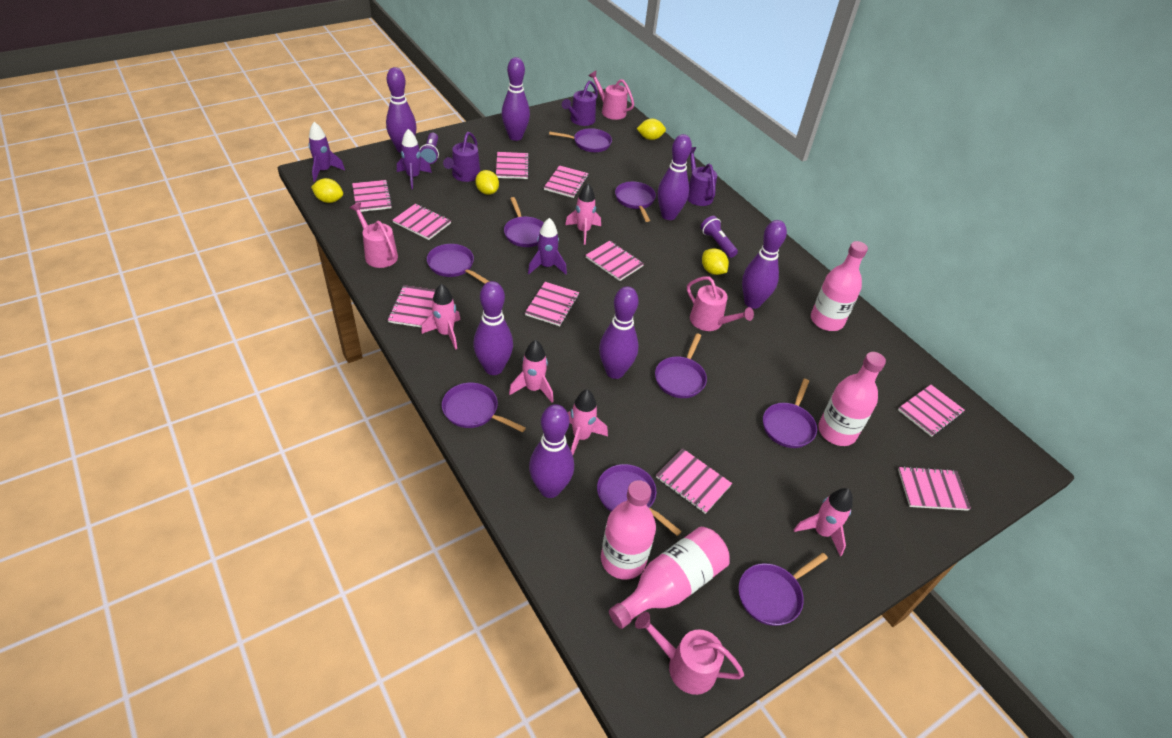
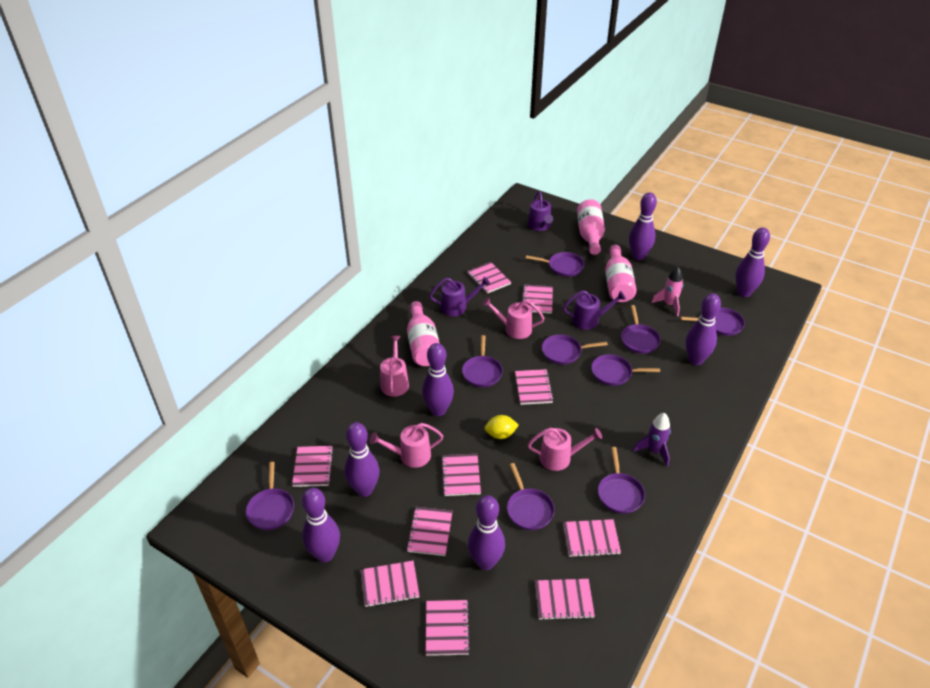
pink bottle: 4 -> 3
pink rocket: 5 -> 1
purple flashlight: 2 -> 0
purple rocket: 3 -> 1
yellow lemon: 4 -> 1

